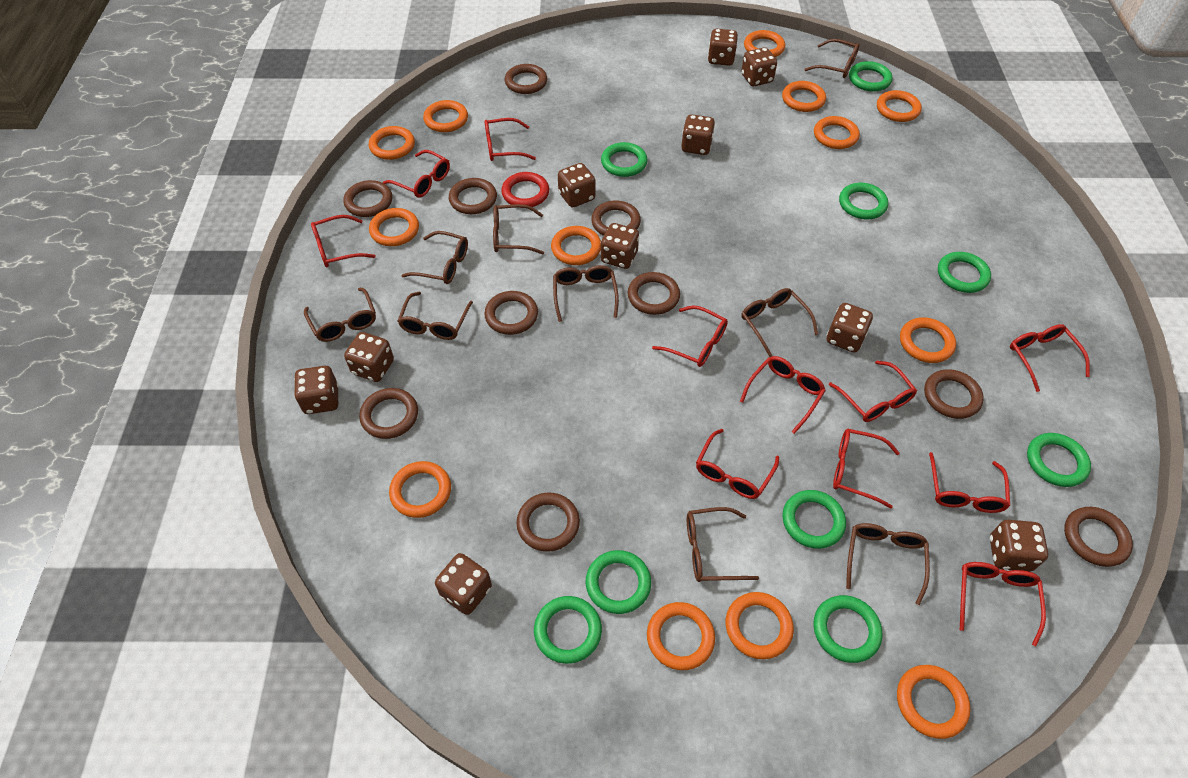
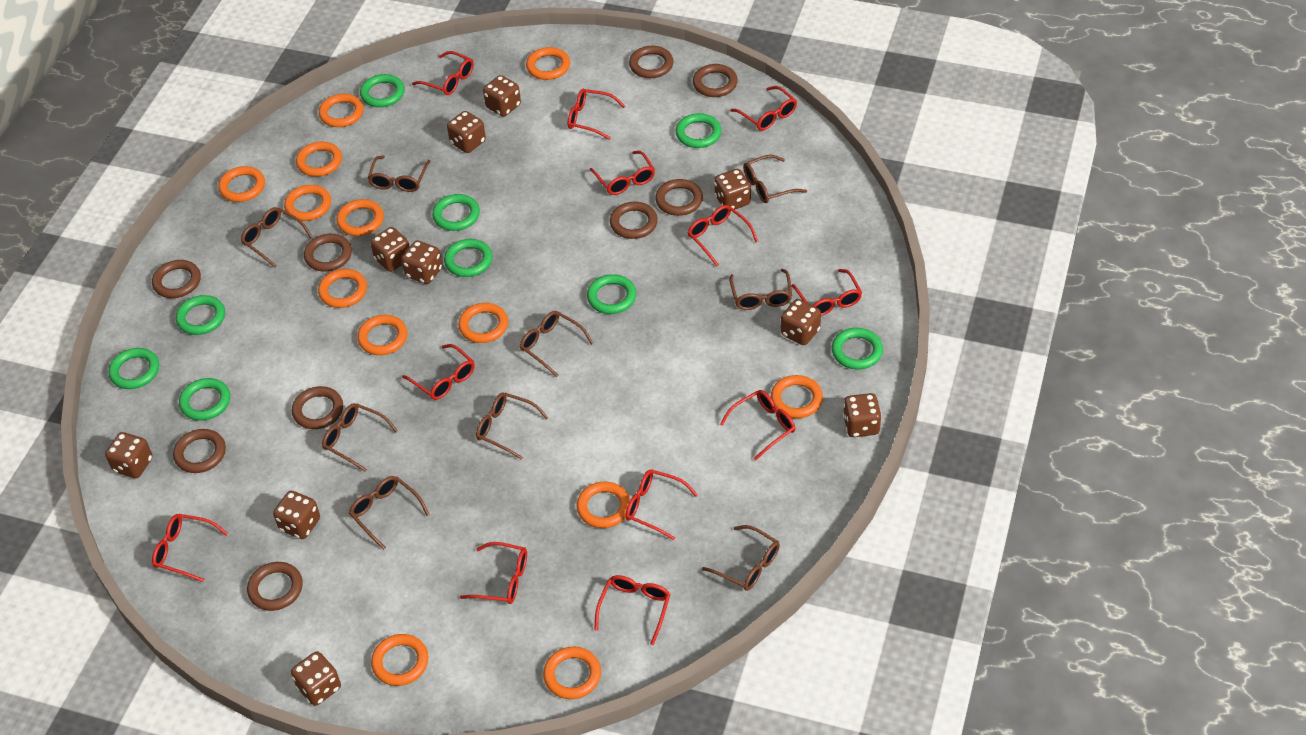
brown ring: 10 -> 9
red glasses: 11 -> 12
red ring: 1 -> 0

